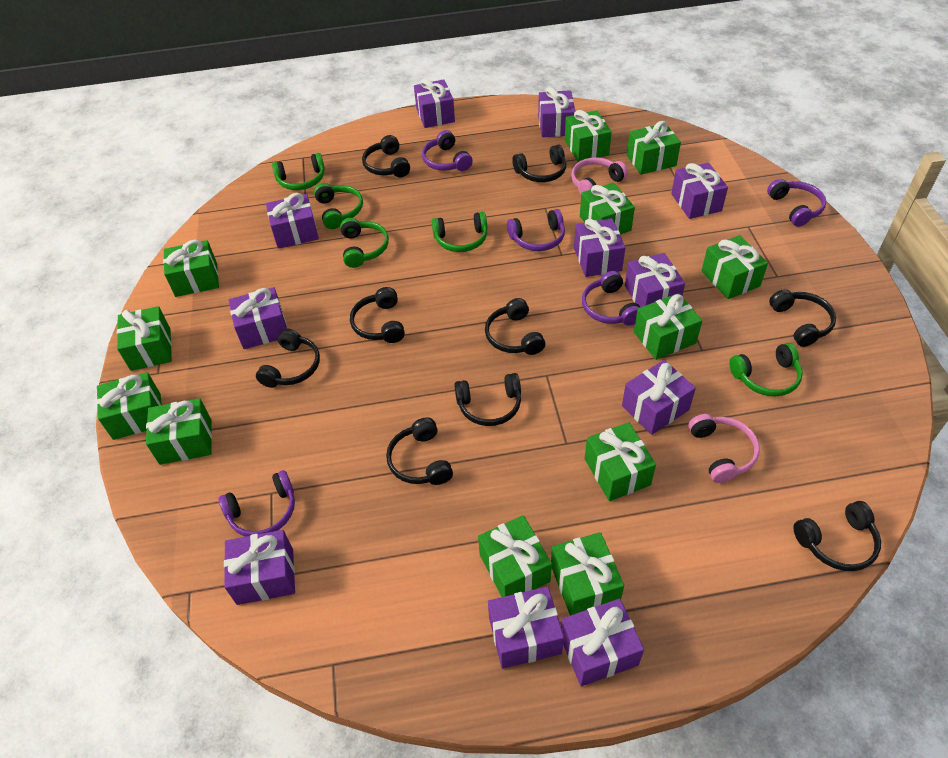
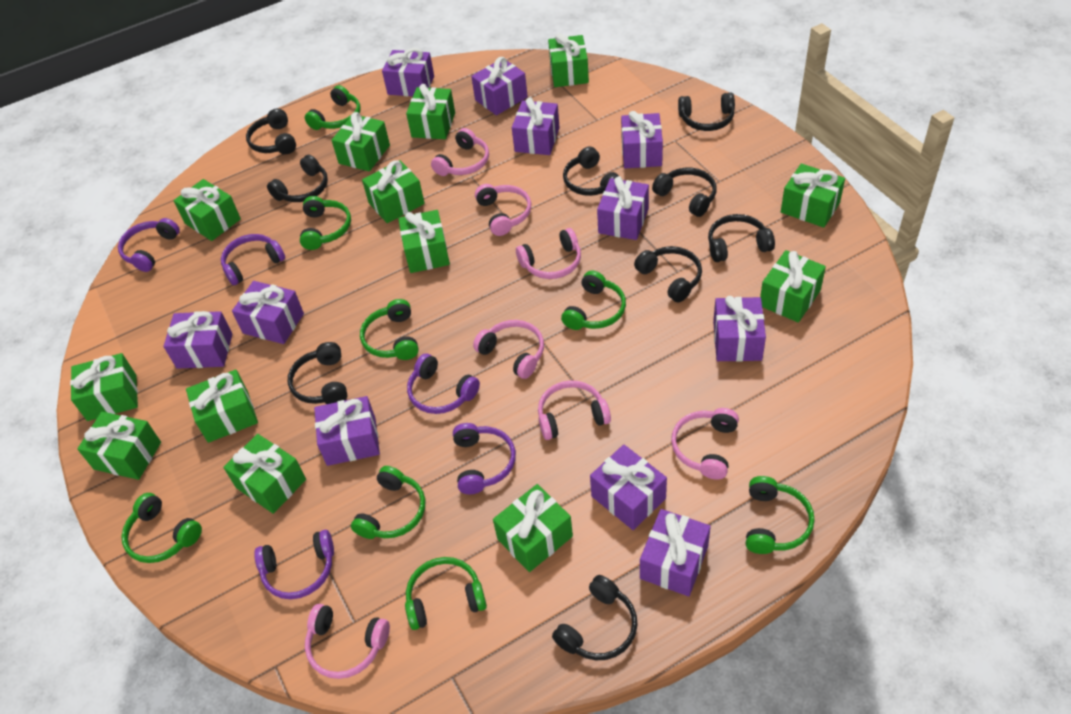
green gift: 12 -> 13
green headphones: 5 -> 8
pink headphones: 2 -> 7

